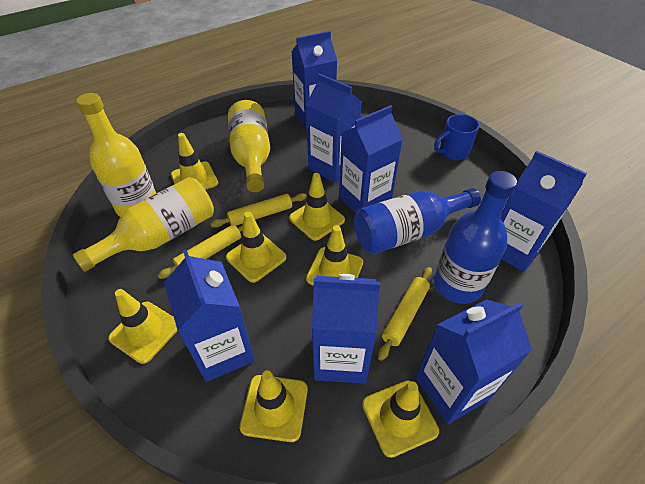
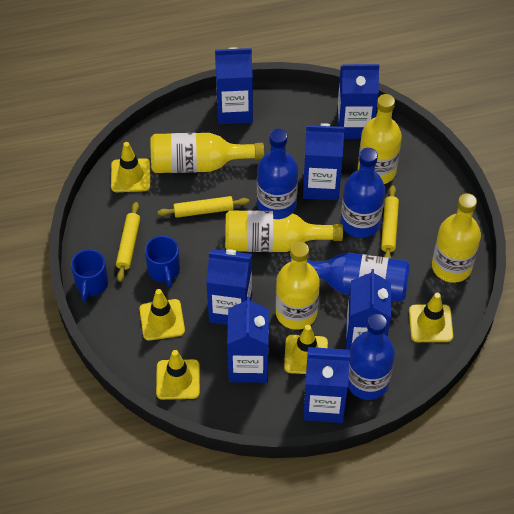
blue bottle: 2 -> 4
blue mug: 1 -> 2
yellow bottle: 3 -> 5
yellow traffic cone: 7 -> 5

